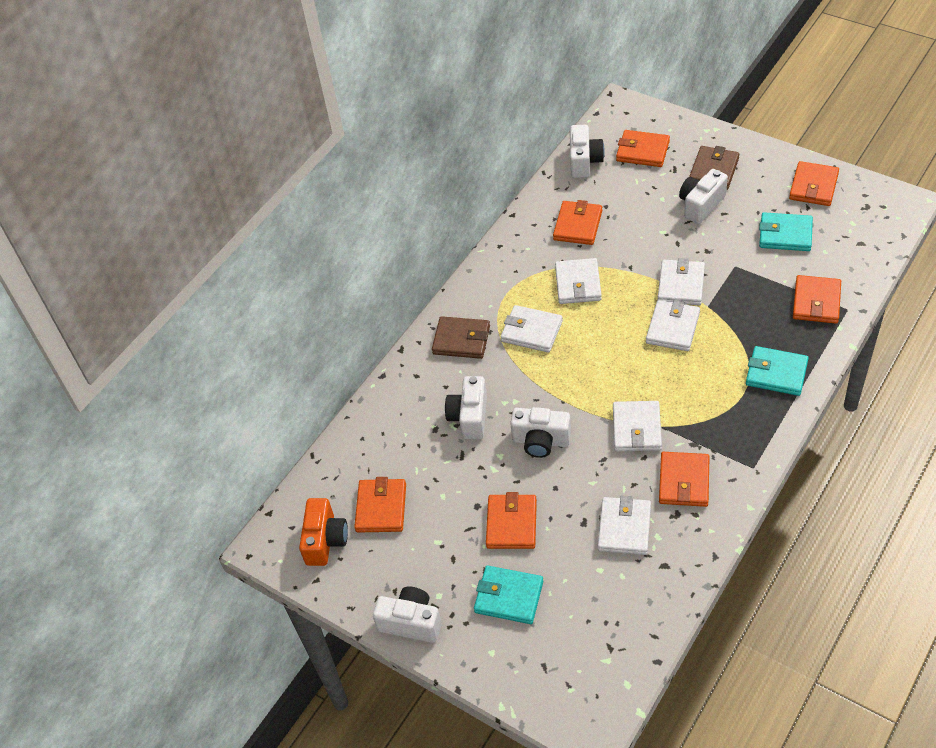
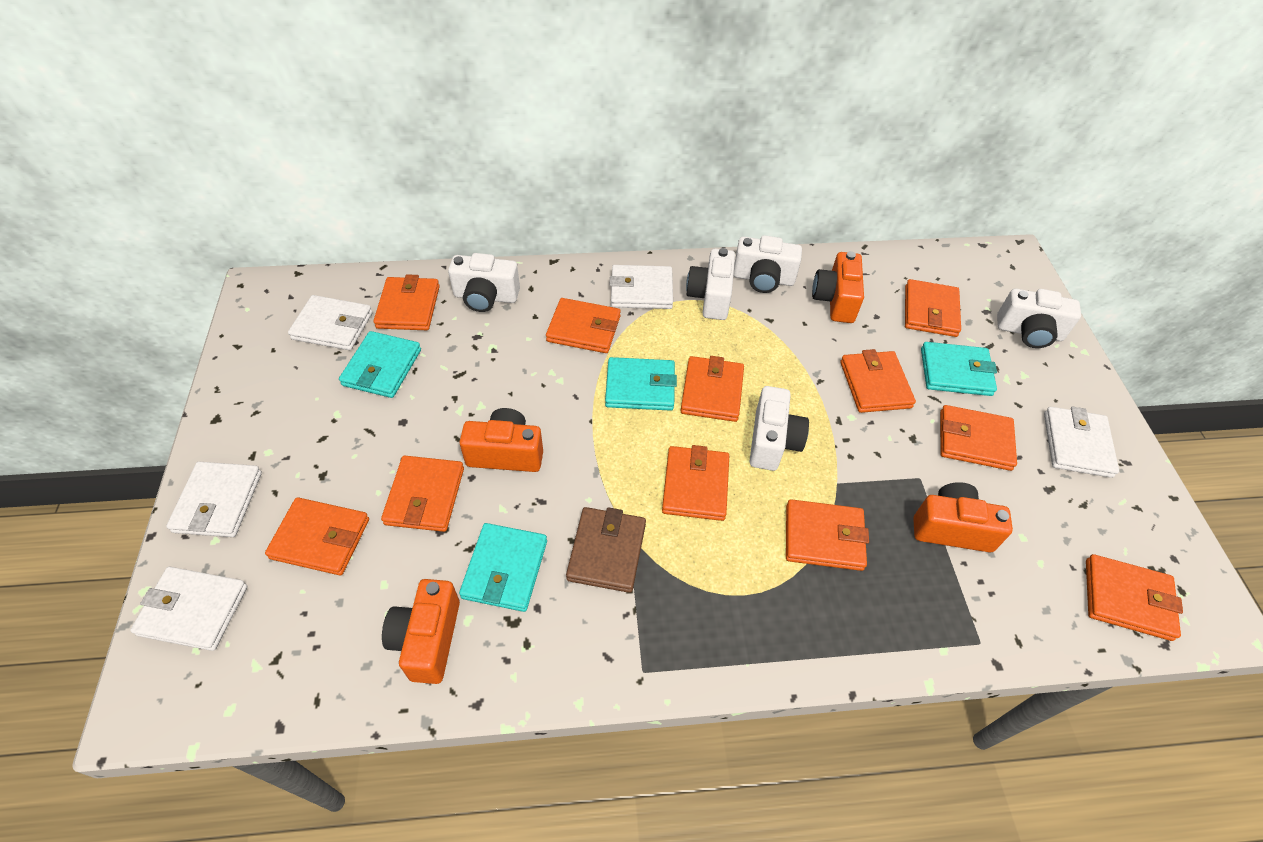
brown wallet: 2 -> 1
orange camera: 1 -> 4
orange wallet: 7 -> 11
turquoise wallet: 3 -> 4
white wallet: 6 -> 5

